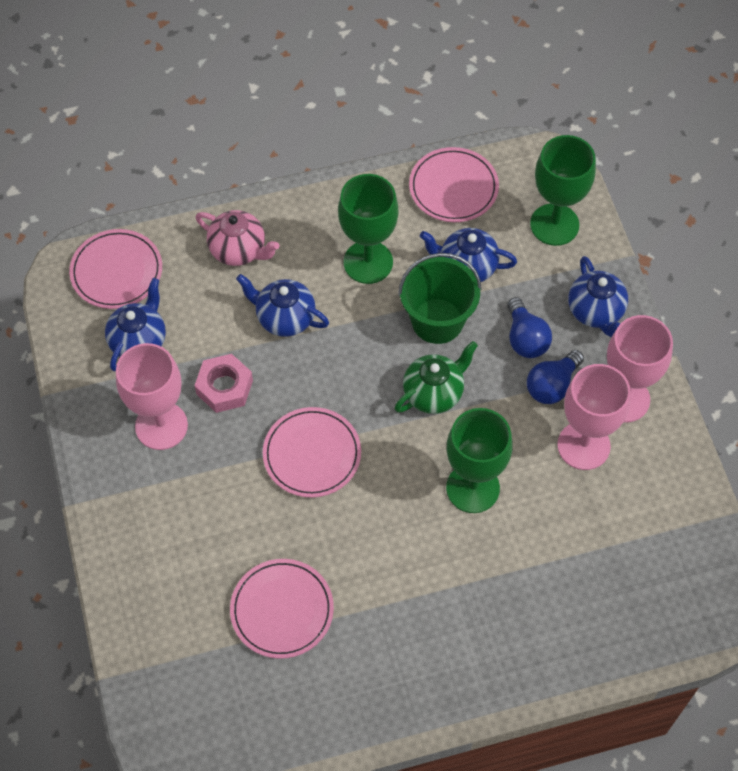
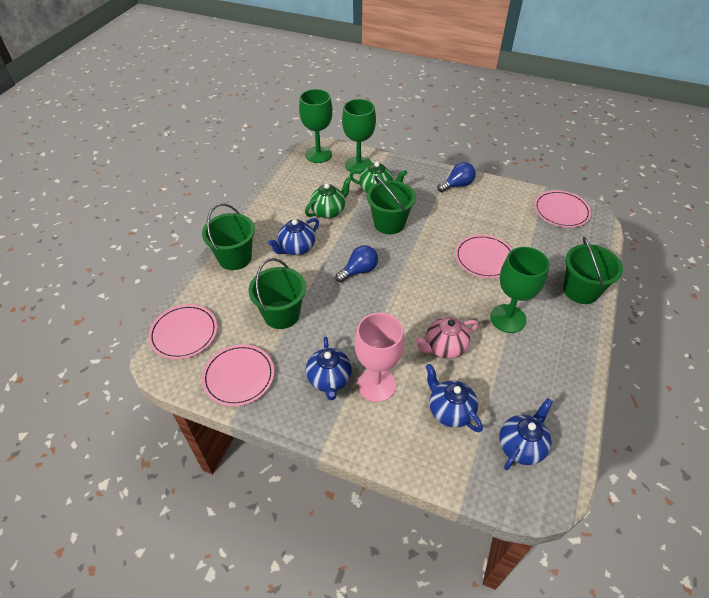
green bucket: 1 -> 4
green teapot: 1 -> 2
pink goblet: 3 -> 1
pink nut: 1 -> 0

